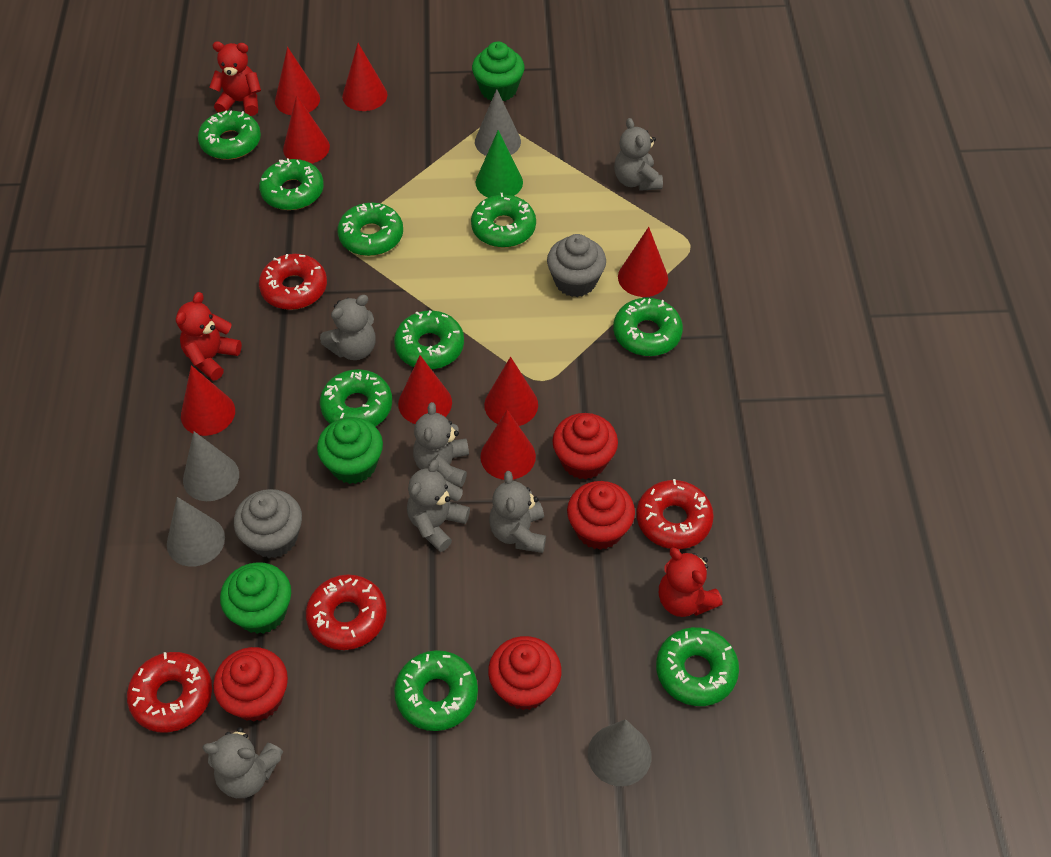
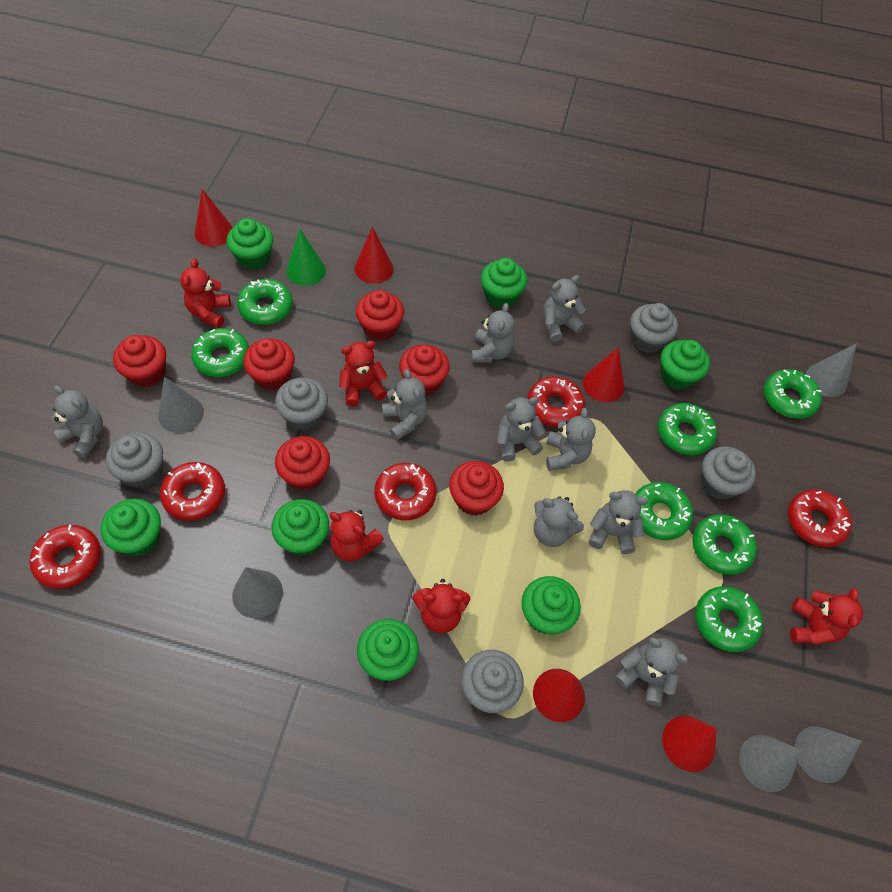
green cupcake: 3 -> 7
green donut: 9 -> 7
grey cone: 4 -> 5
grey cupcake: 2 -> 5
grey teddy bear: 6 -> 9
red cone: 8 -> 5
red cupcake: 4 -> 6
red donut: 4 -> 5
red teddy bear: 3 -> 5

